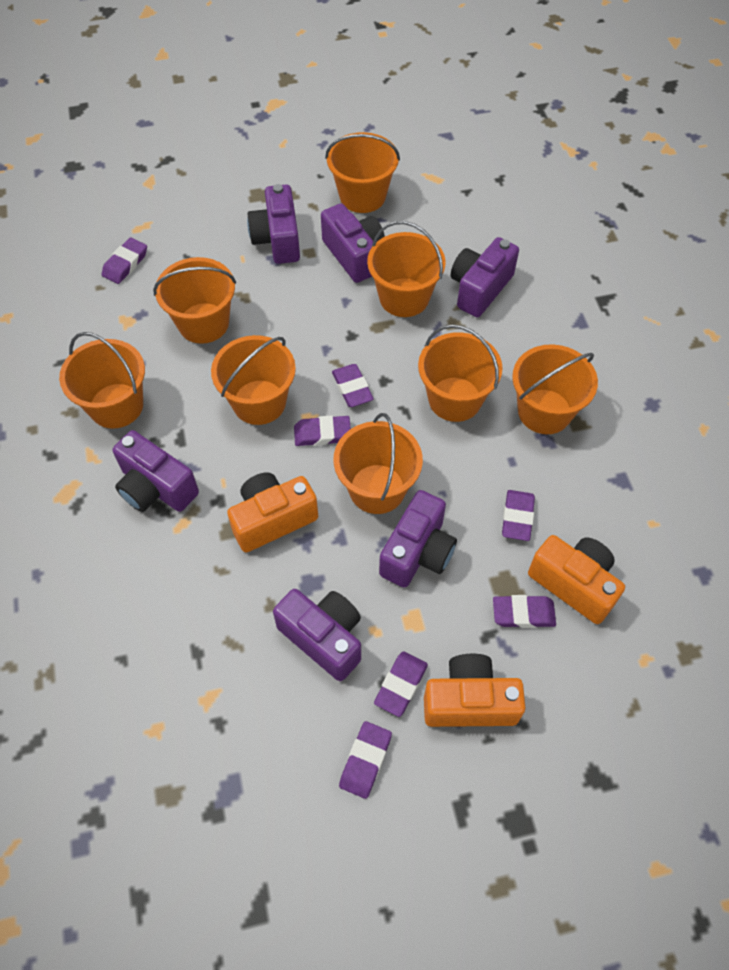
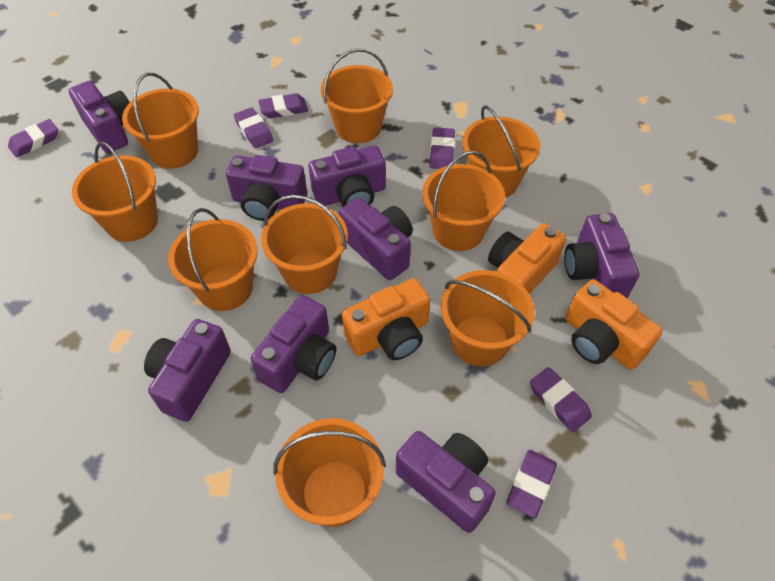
orange bucket: 8 -> 9
purple camera: 6 -> 8
purple eraser: 7 -> 6

